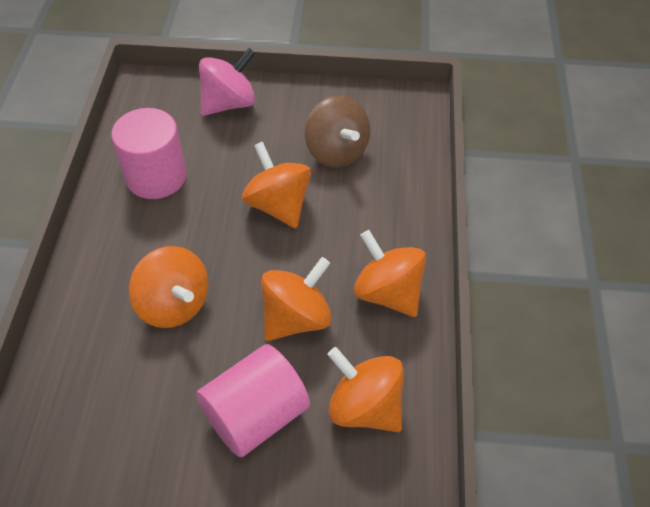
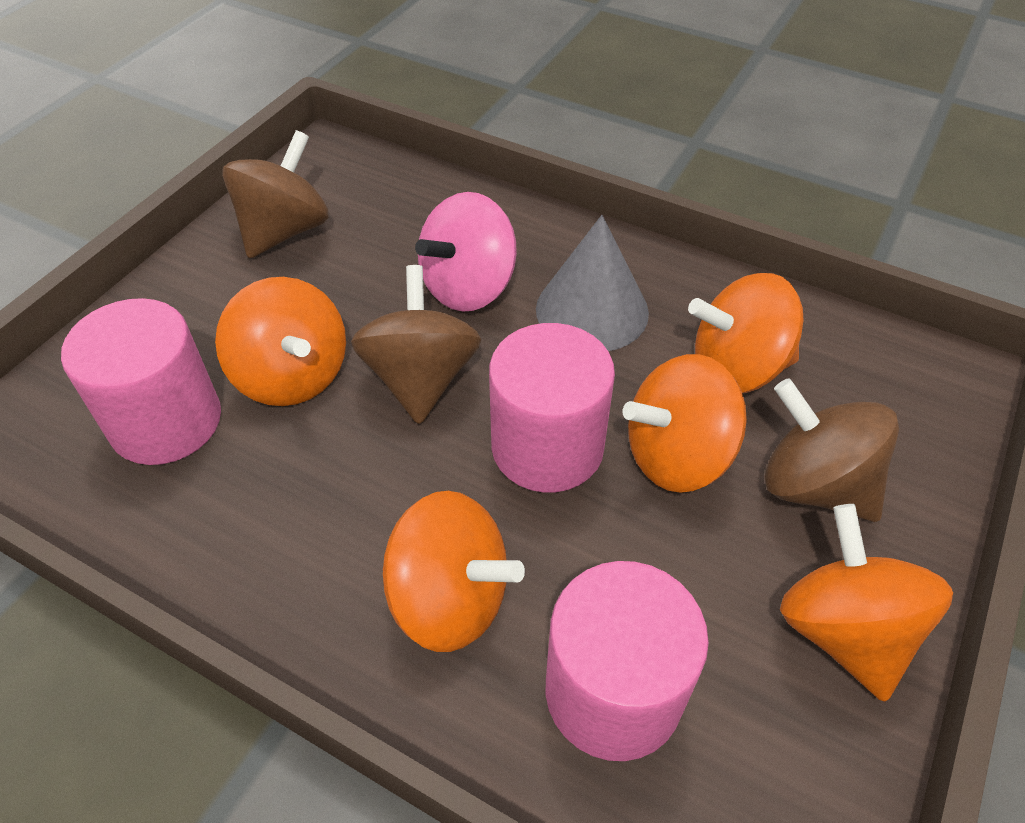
brown spinning top: 1 -> 3
grey cone: 0 -> 1
pink cylinder: 2 -> 3

